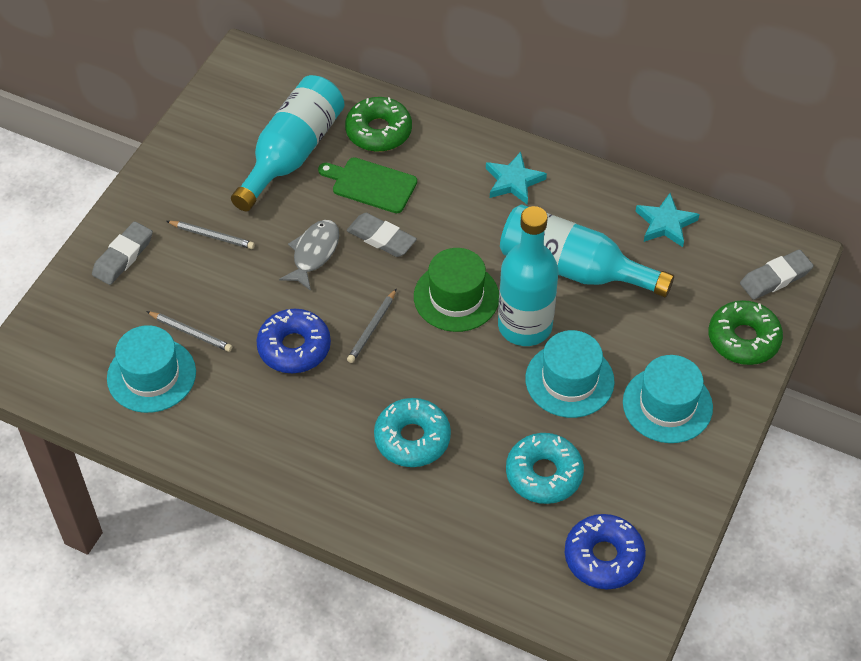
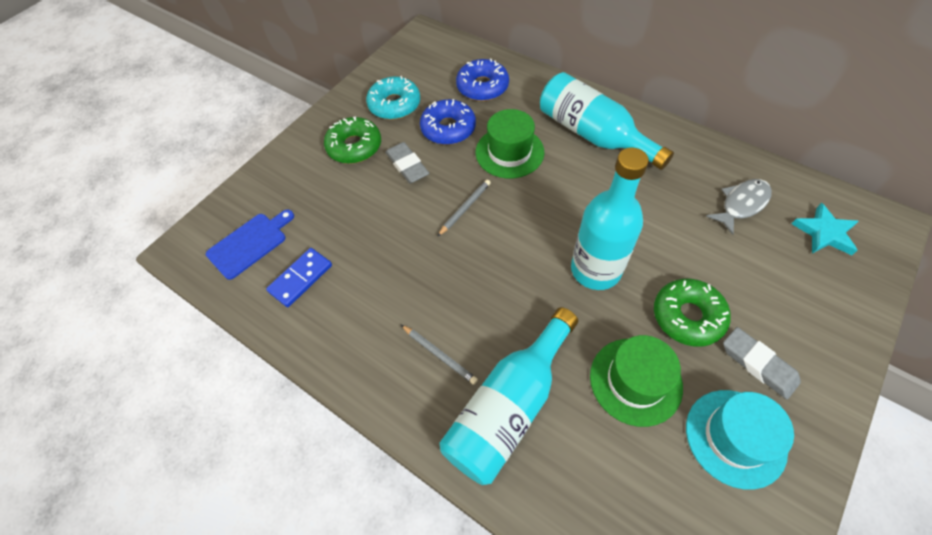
blue cutting board: 0 -> 1
blue domino: 0 -> 1
green cutting board: 1 -> 0
green hat: 1 -> 2
grey eraser: 3 -> 2
grey pencil: 3 -> 2
turquoise donut: 2 -> 1
turquoise hat: 3 -> 1
turquoise star: 2 -> 1

